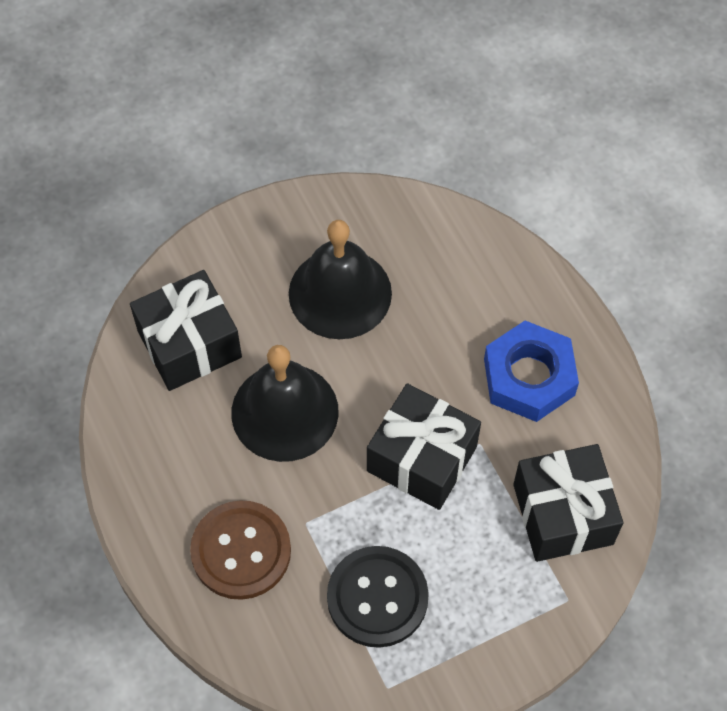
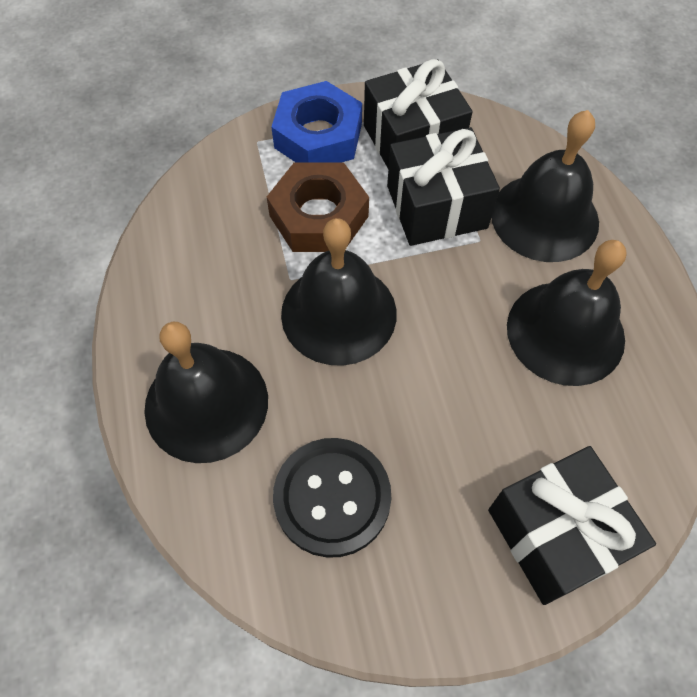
black bell: 2 -> 4
brown button: 1 -> 0
brown nut: 0 -> 1

